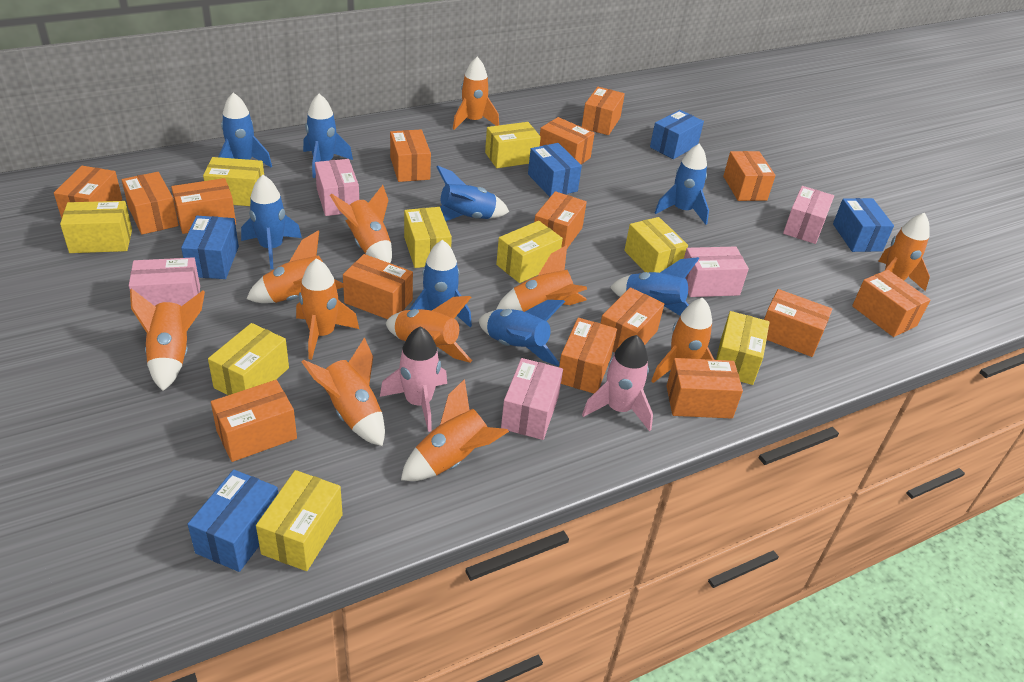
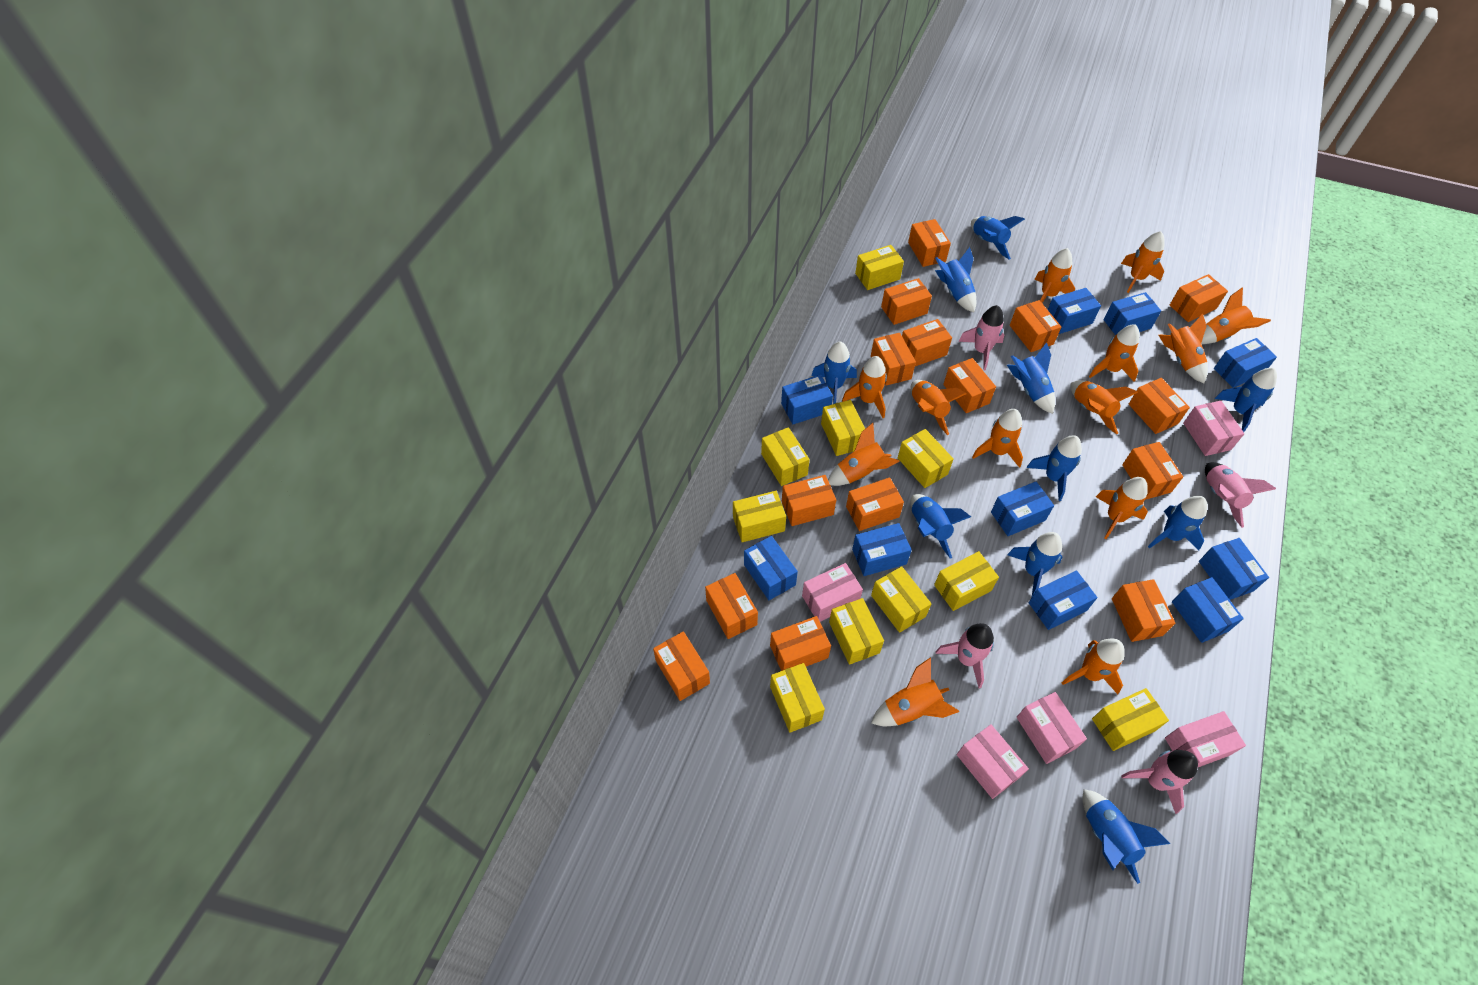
blue box: 5 -> 10
blue rocket: 8 -> 10
orange rocket: 11 -> 13
pink rocket: 2 -> 4
yellow box: 9 -> 10

